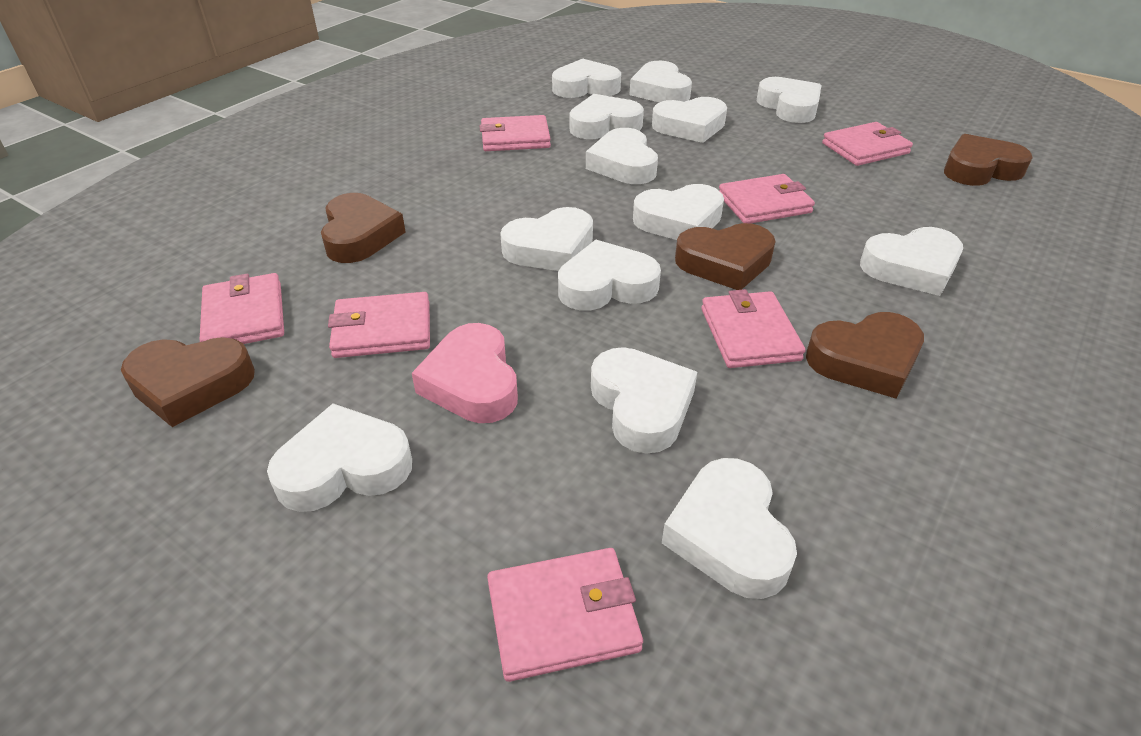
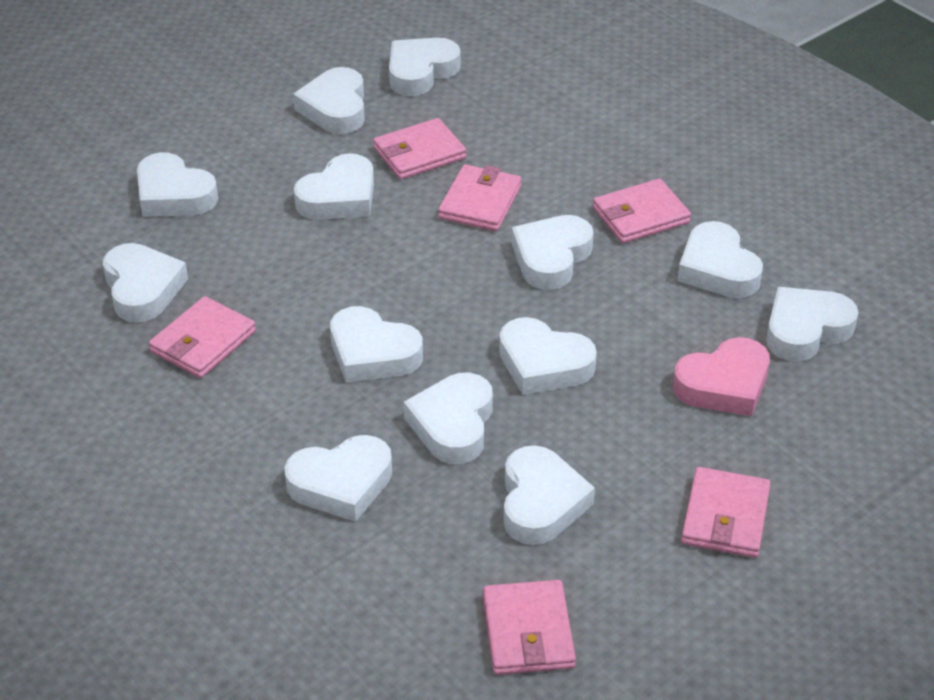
brown heart: 5 -> 0
pink wallet: 7 -> 6

